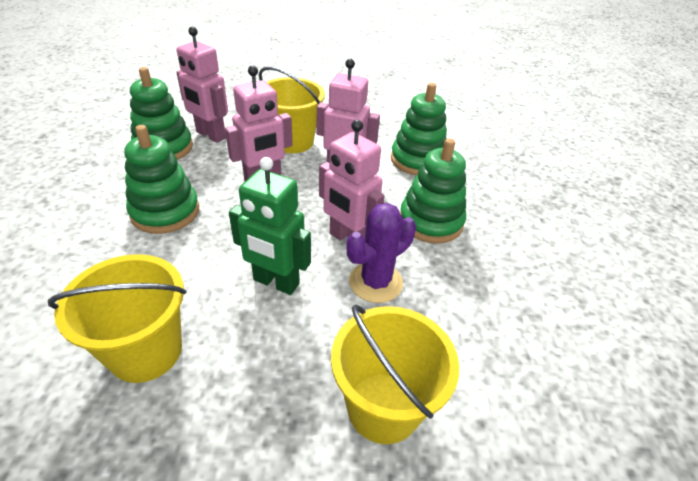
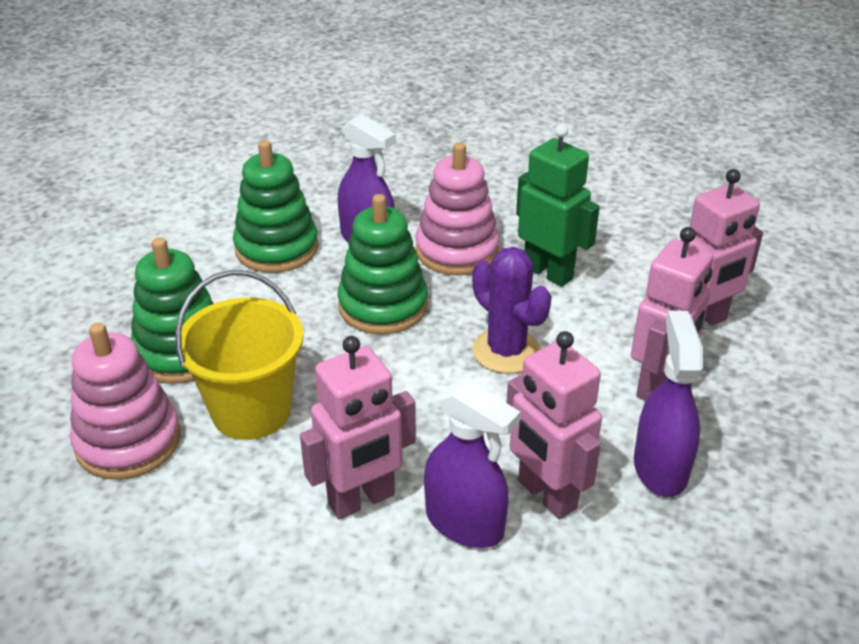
green stacking toy: 4 -> 3
pink stacking toy: 0 -> 2
purple spray bottle: 0 -> 3
yellow bucket: 3 -> 1

